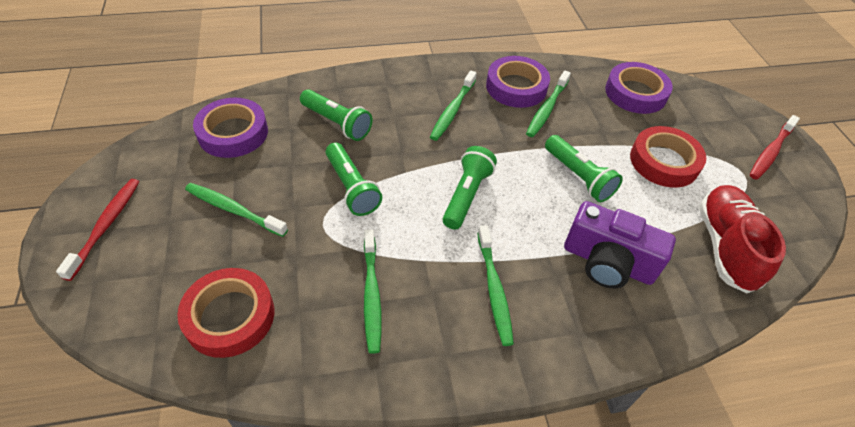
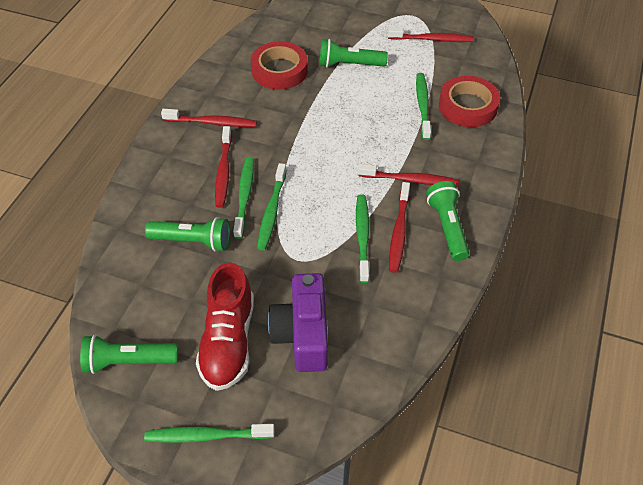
purple tape: 3 -> 0
red toothbrush: 2 -> 5

